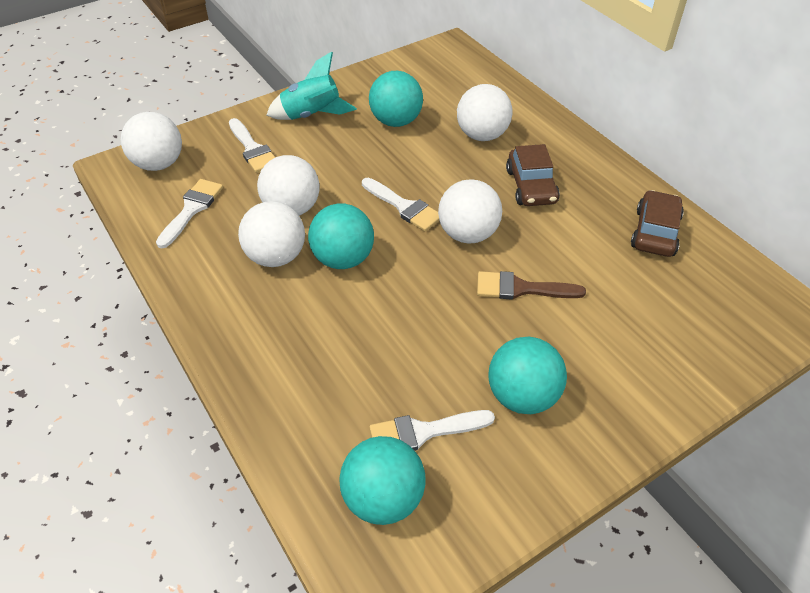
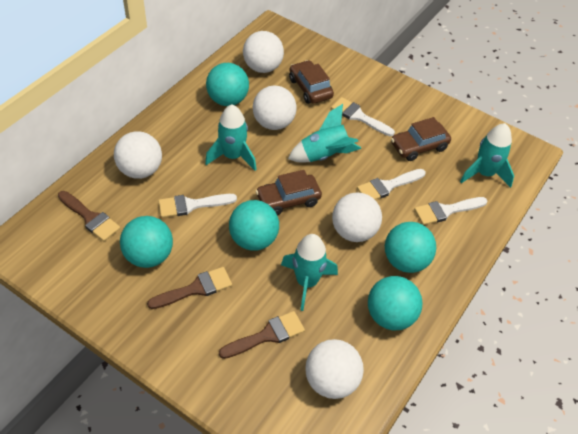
brown brush: 1 -> 3
brown car: 2 -> 3
turquoise ball: 4 -> 5
turquoise rocket: 1 -> 4

